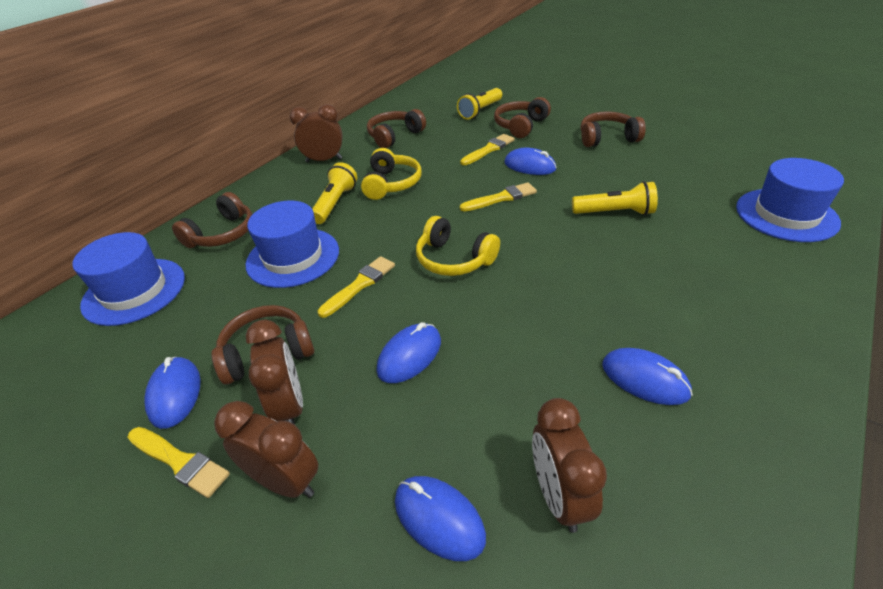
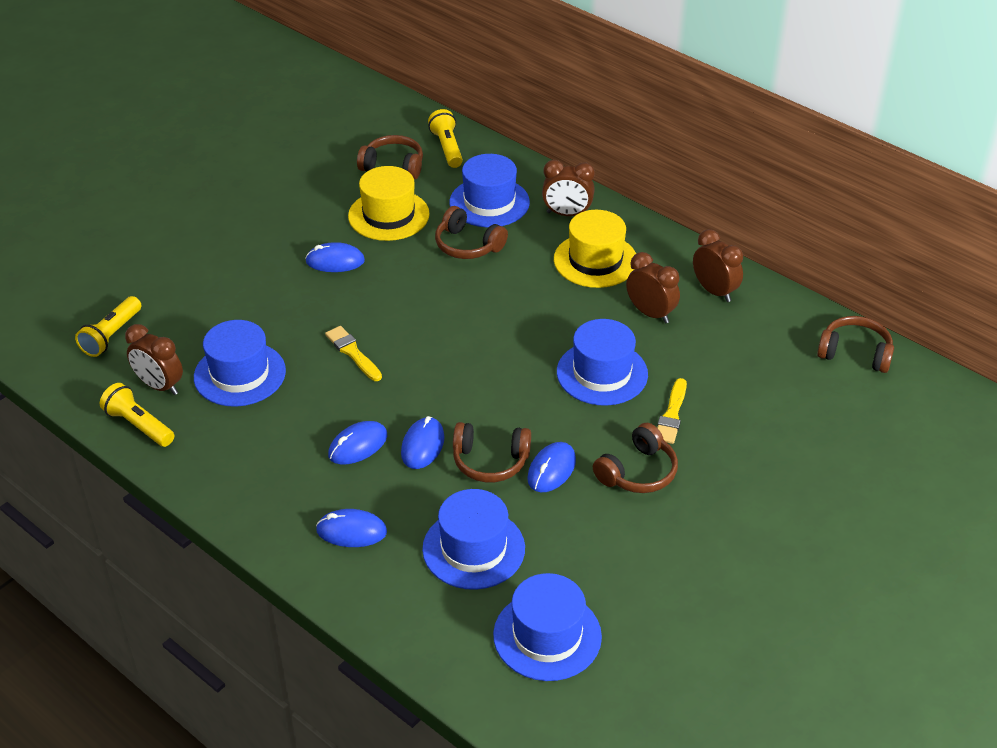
blue hat: 3 -> 5
yellow brush: 4 -> 2
yellow hat: 0 -> 2
yellow headphones: 2 -> 0

